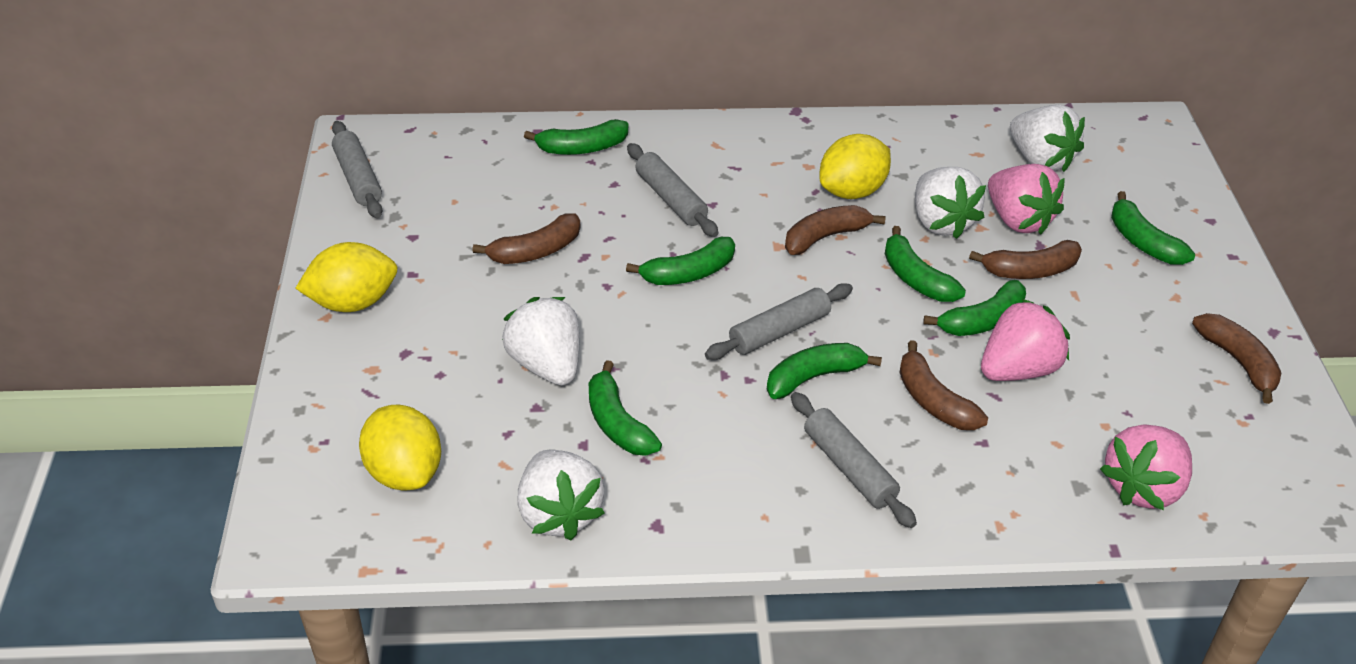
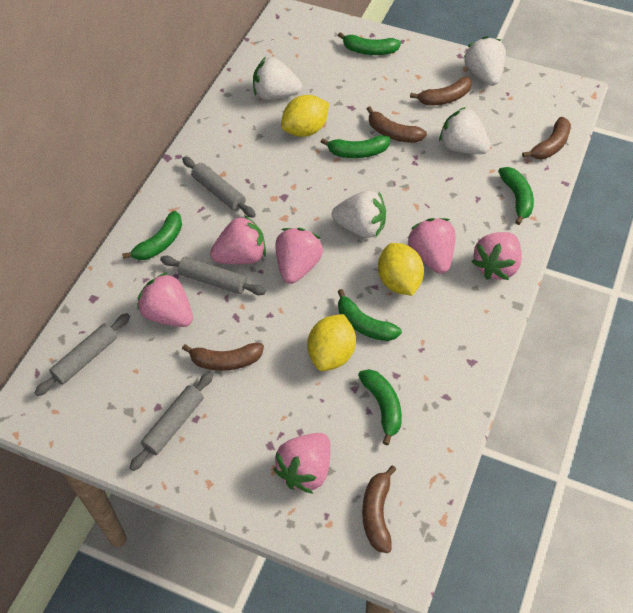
green banana: 7 -> 6
pink strawberry: 3 -> 6

